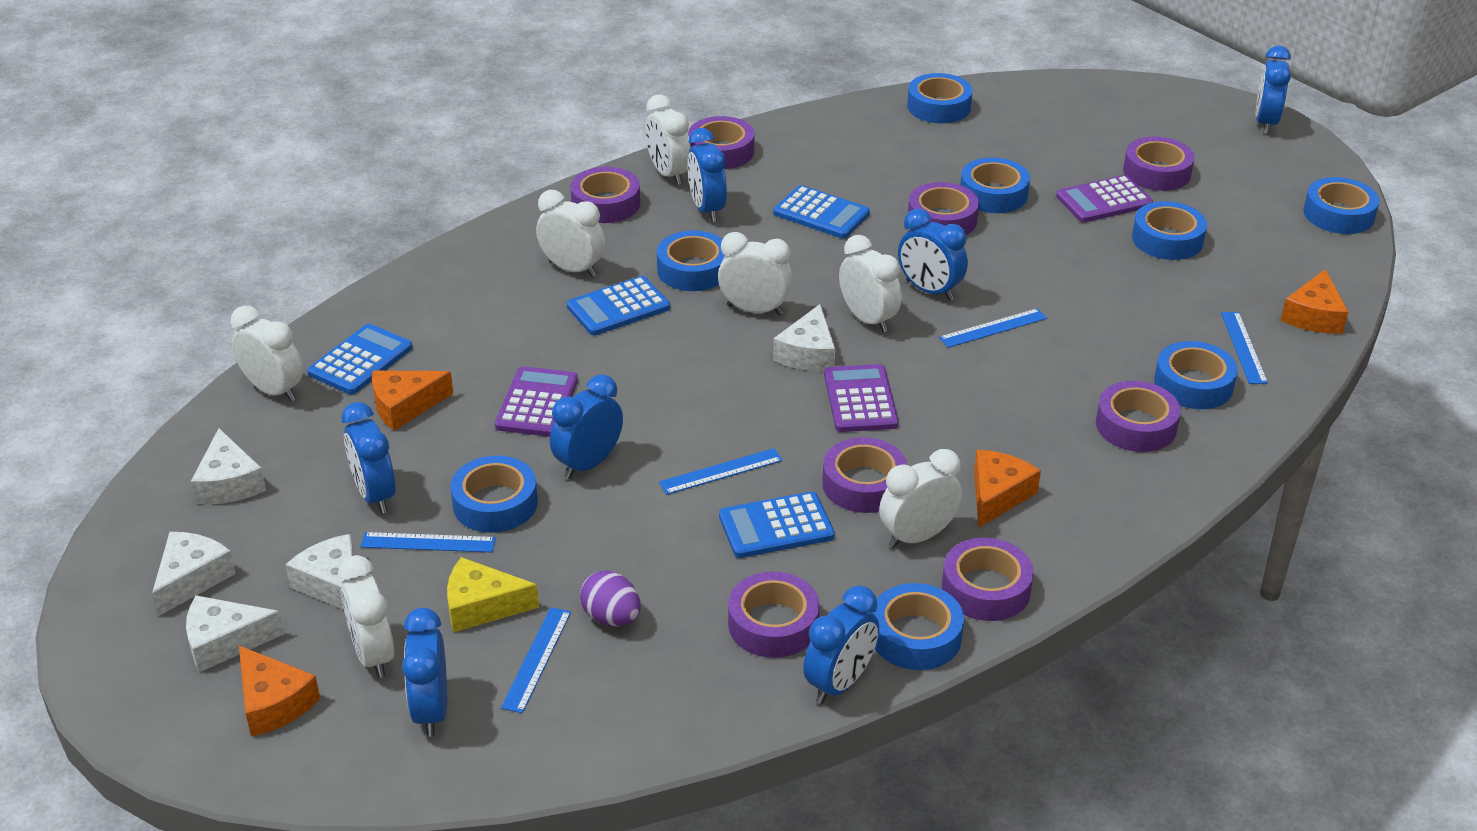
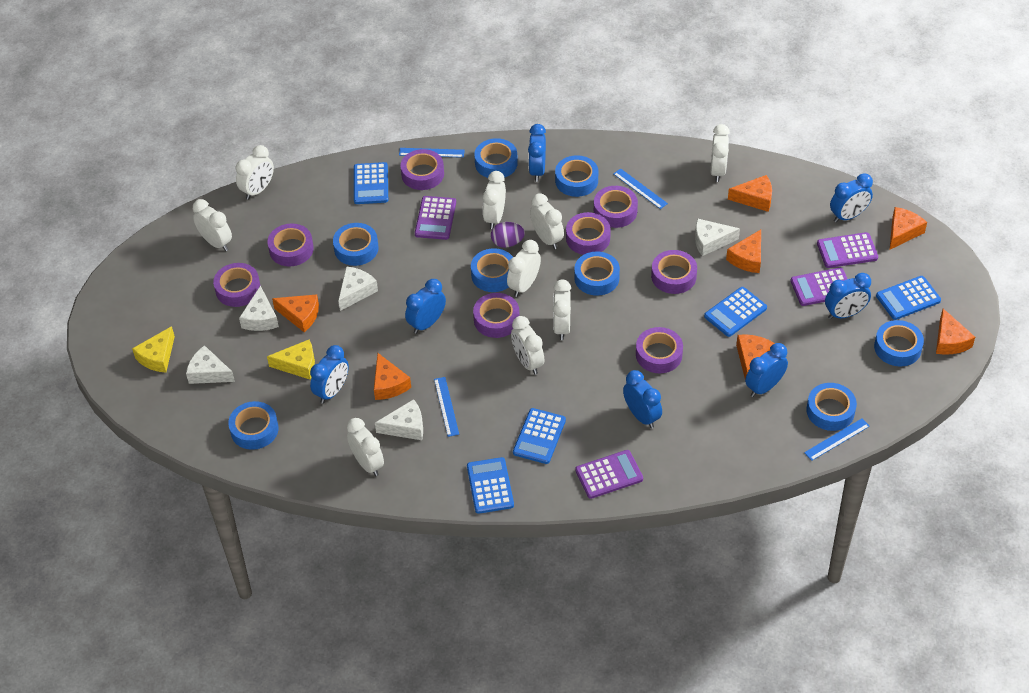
blue calculator: 4 -> 5
blue ruler: 5 -> 4
orange cheese: 4 -> 7
purple calculator: 3 -> 4
white clock: 7 -> 9
yellow cheese: 1 -> 2

